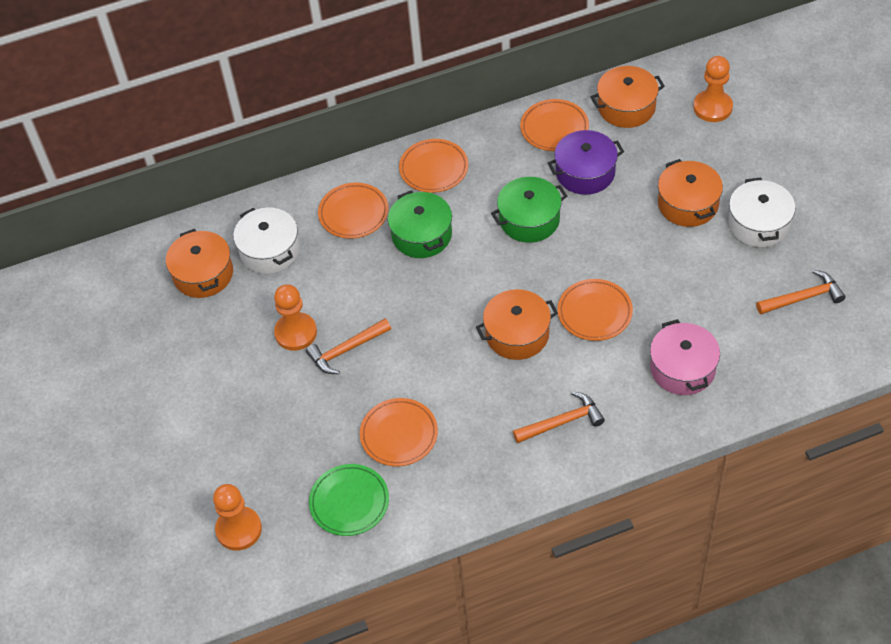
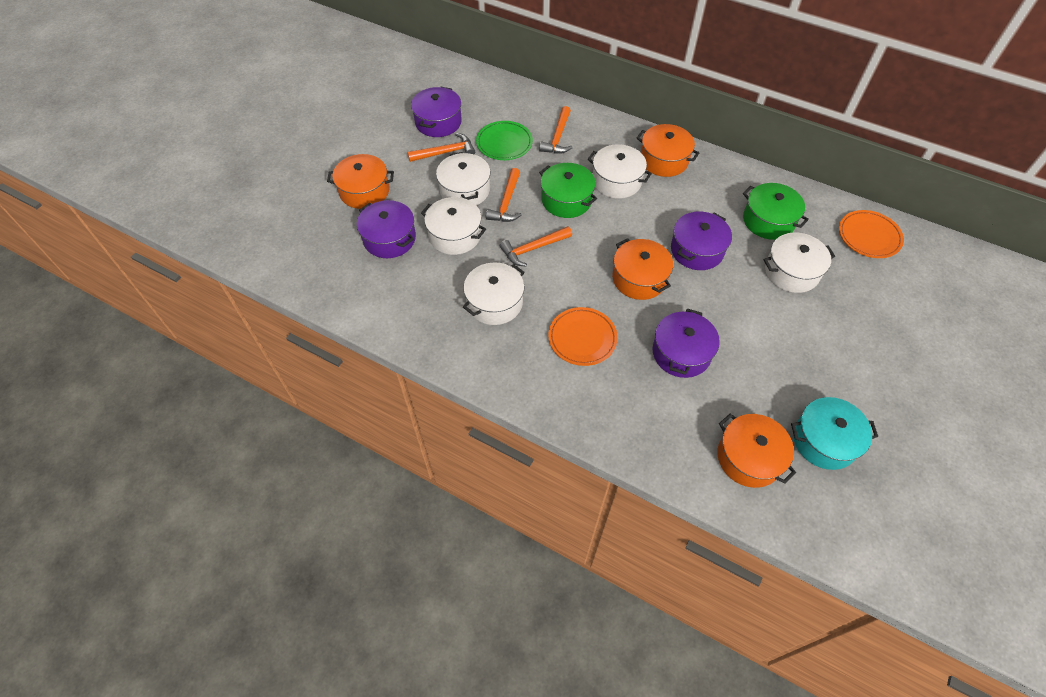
orange hammer: 3 -> 4
orange pawn: 3 -> 0
orange plate: 5 -> 2
pink pot: 1 -> 0
purple pot: 1 -> 4
turquoise pot: 0 -> 1
white pot: 2 -> 5

